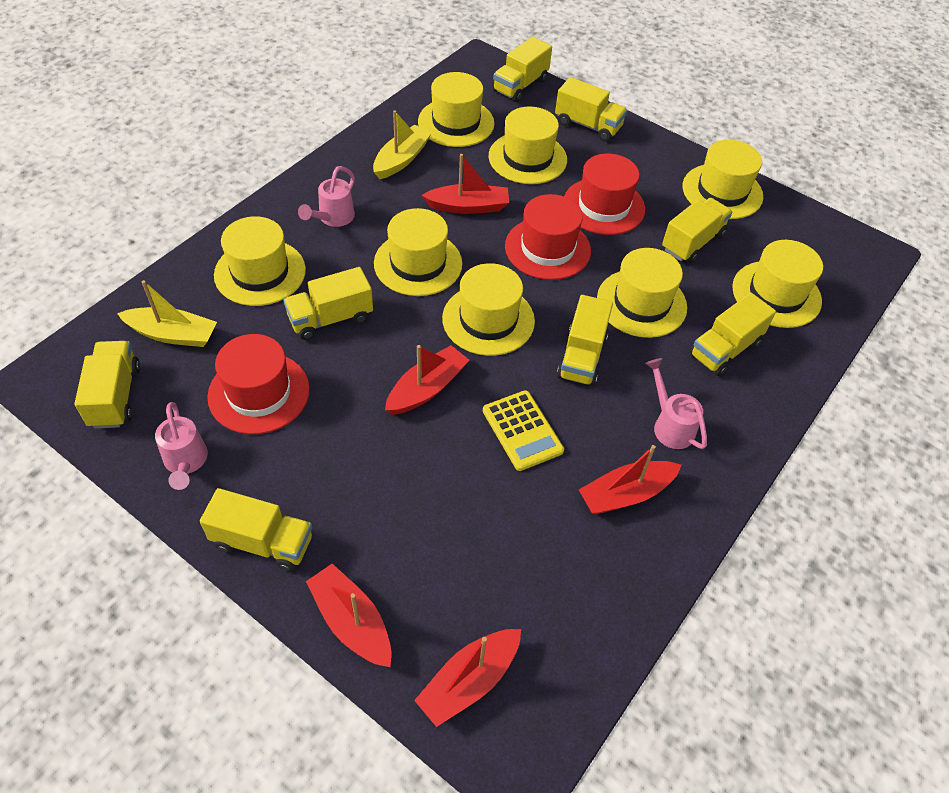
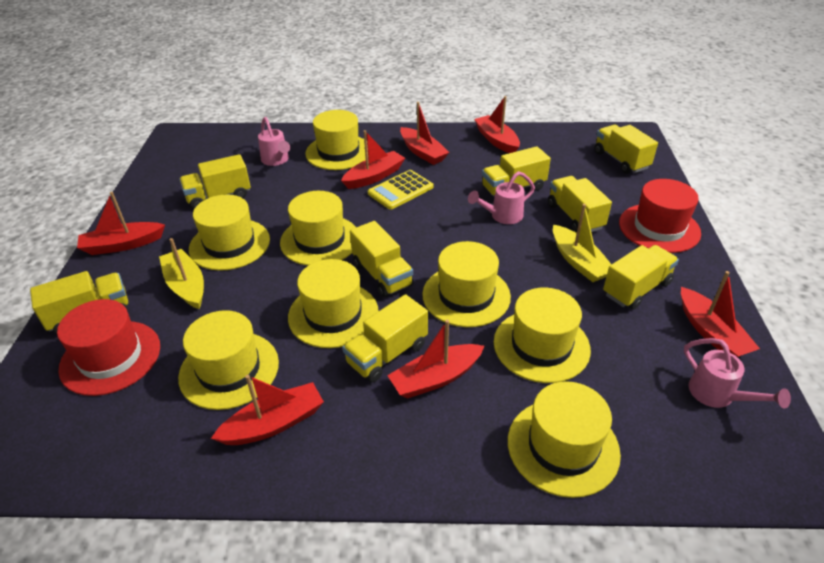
red boat: 5 -> 7
red hat: 3 -> 2

